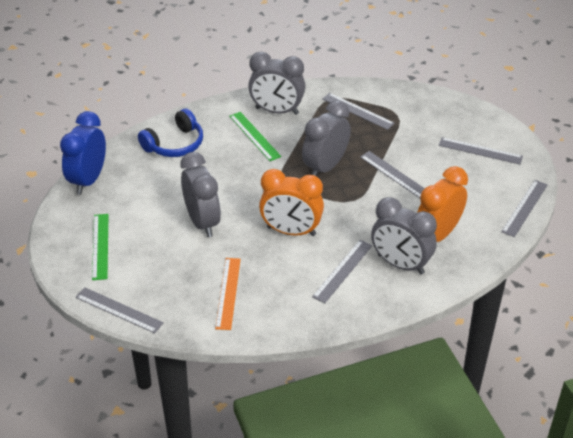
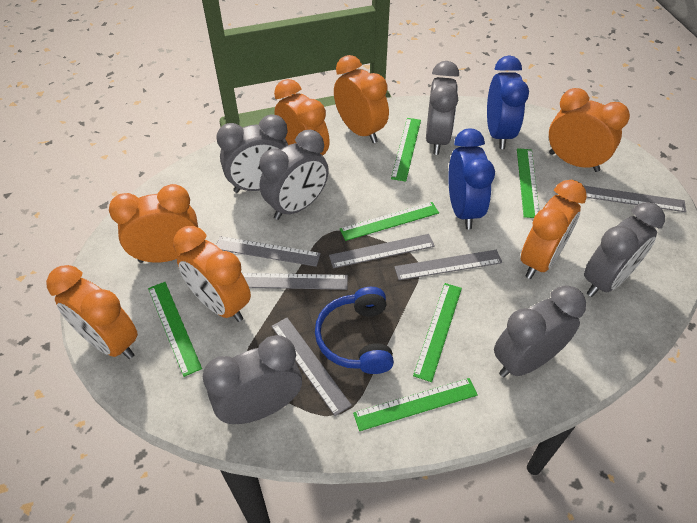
blue clock: 1 -> 2
green ruler: 2 -> 6
grey clock: 4 -> 6
orange clock: 2 -> 7
orange ruler: 1 -> 0

